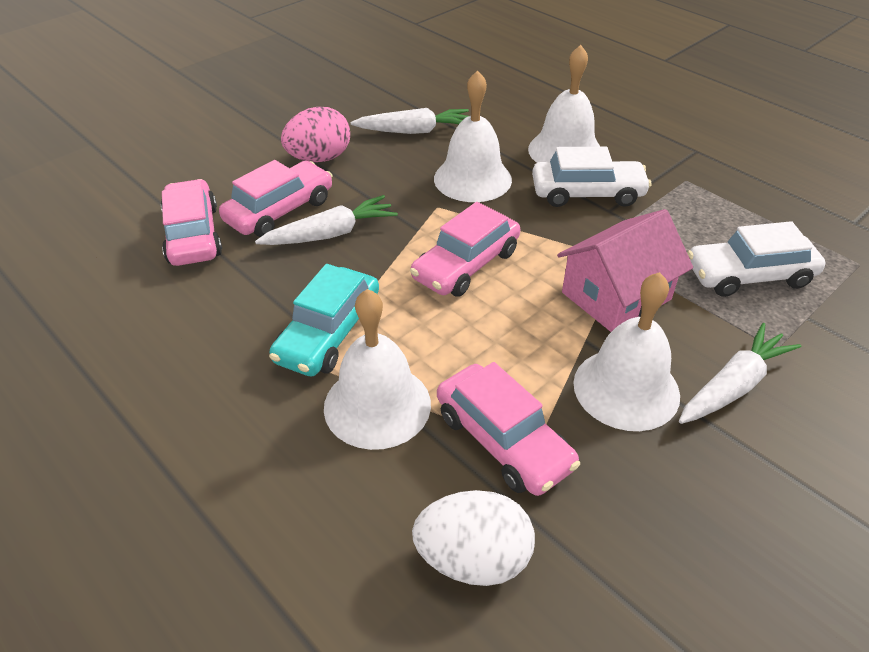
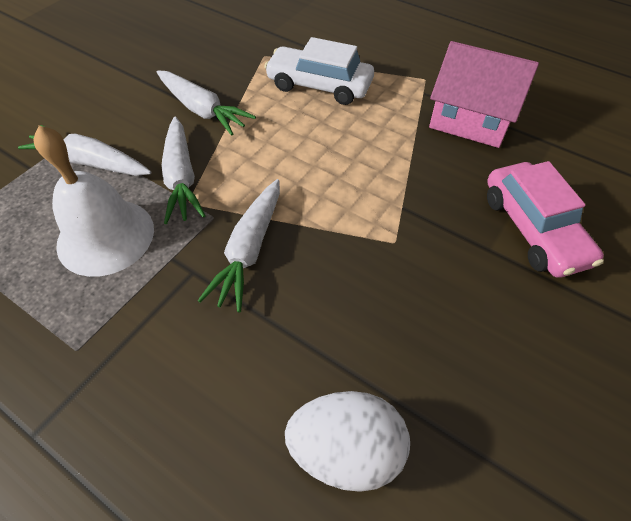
pink car: 4 -> 1
pink egg: 1 -> 0
turquoise car: 1 -> 0
white bell: 4 -> 1
white car: 2 -> 1
white carrot: 3 -> 4

